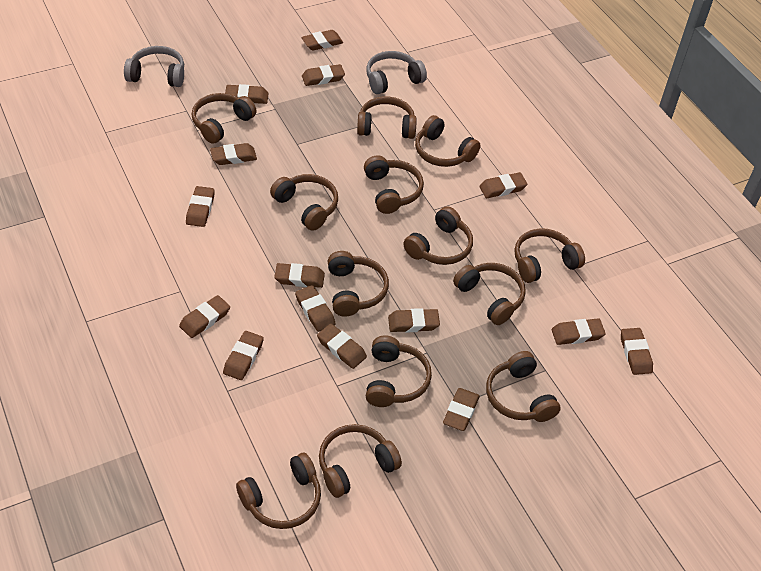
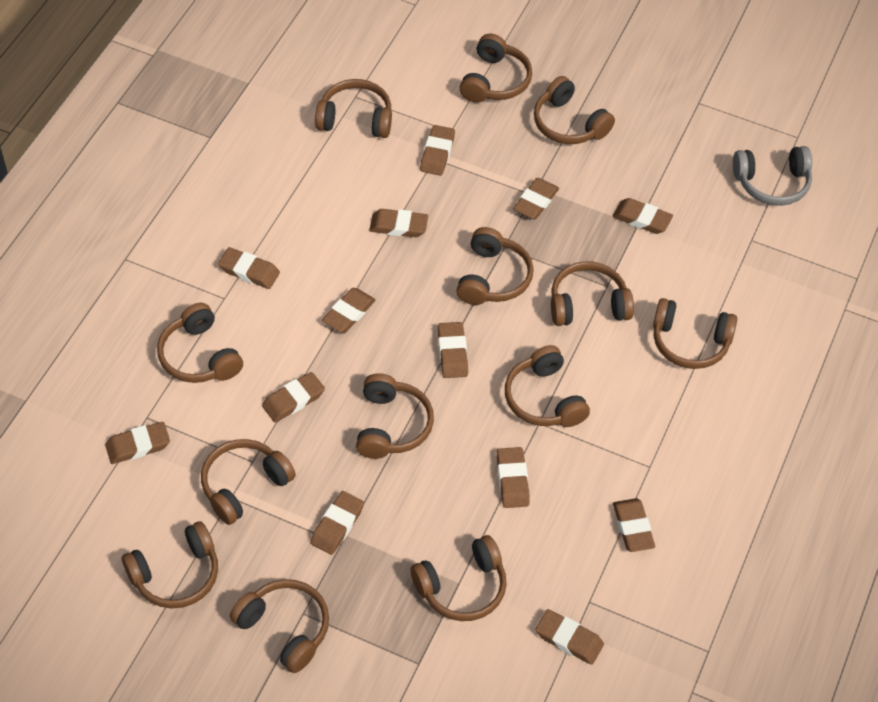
brown eraser: 15 -> 13
grey headphones: 2 -> 1

